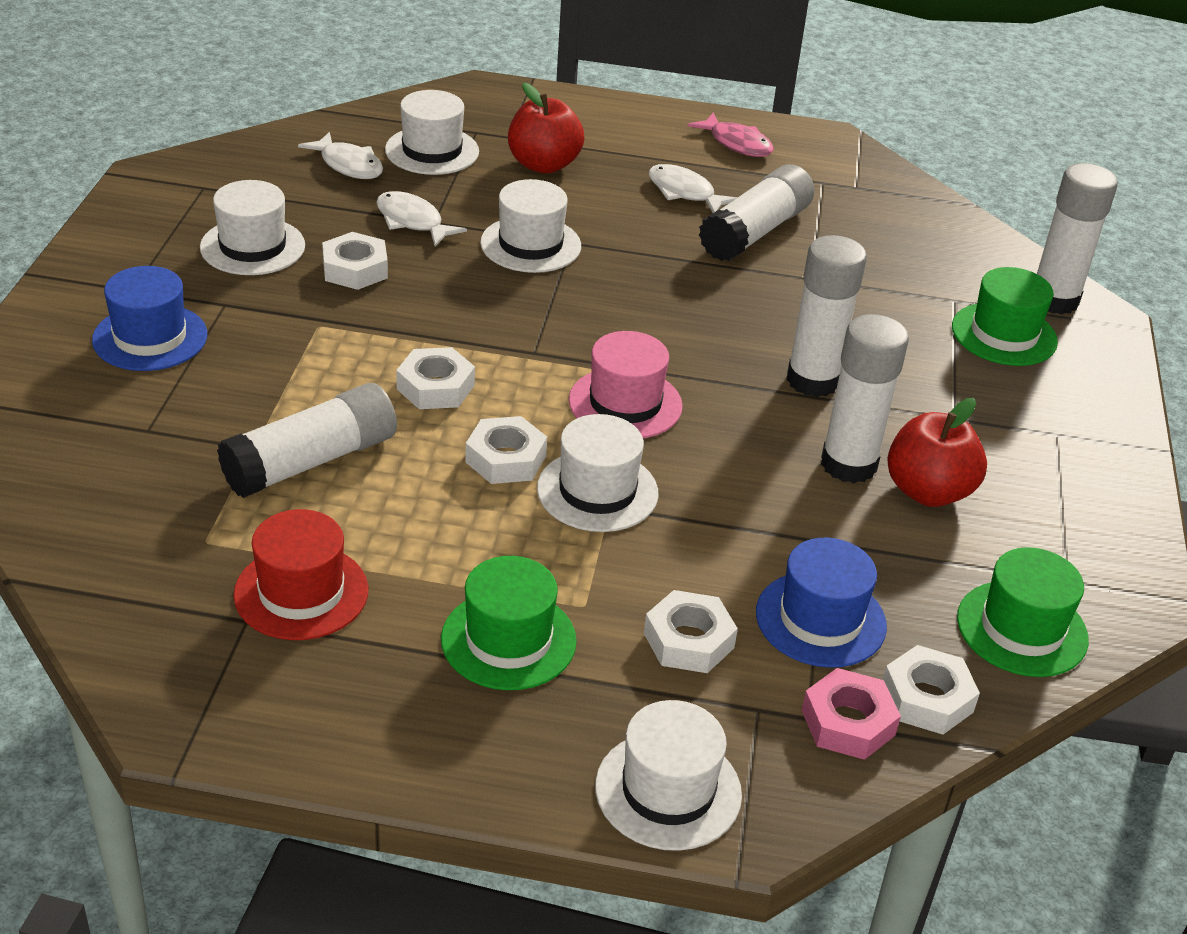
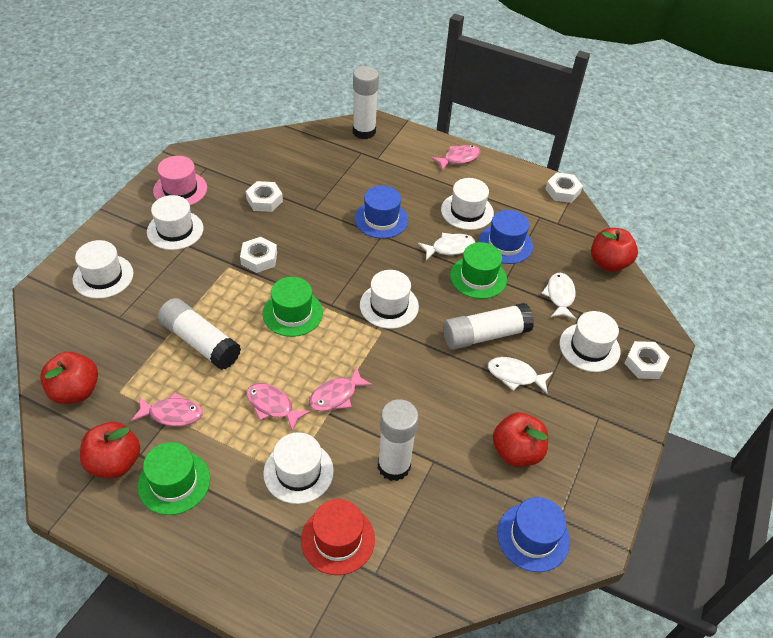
blue hat: 2 -> 3
pink fish: 1 -> 4
pink nut: 1 -> 0
red apple: 2 -> 4
white glue stick: 5 -> 4
white hat: 5 -> 6
white nut: 5 -> 4

